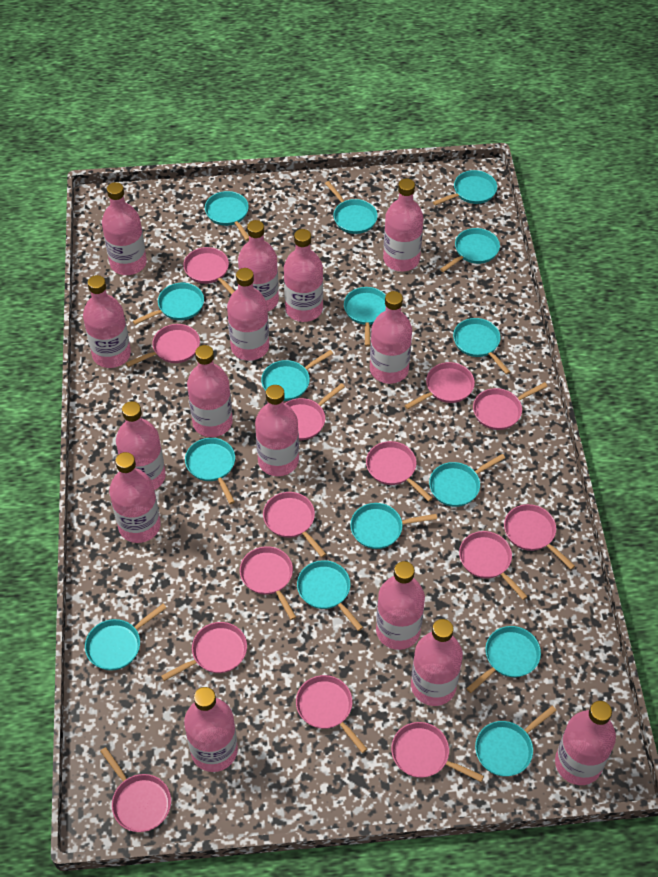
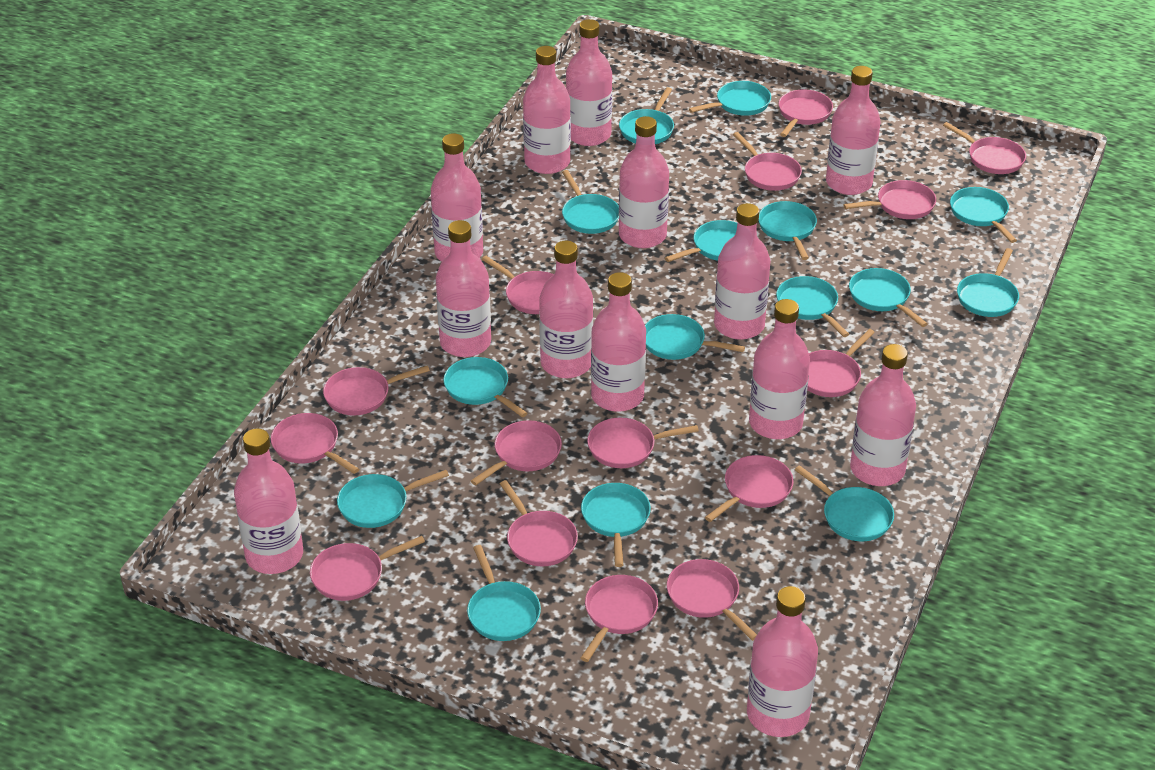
pink bottle: 15 -> 13
pink pan: 14 -> 15

